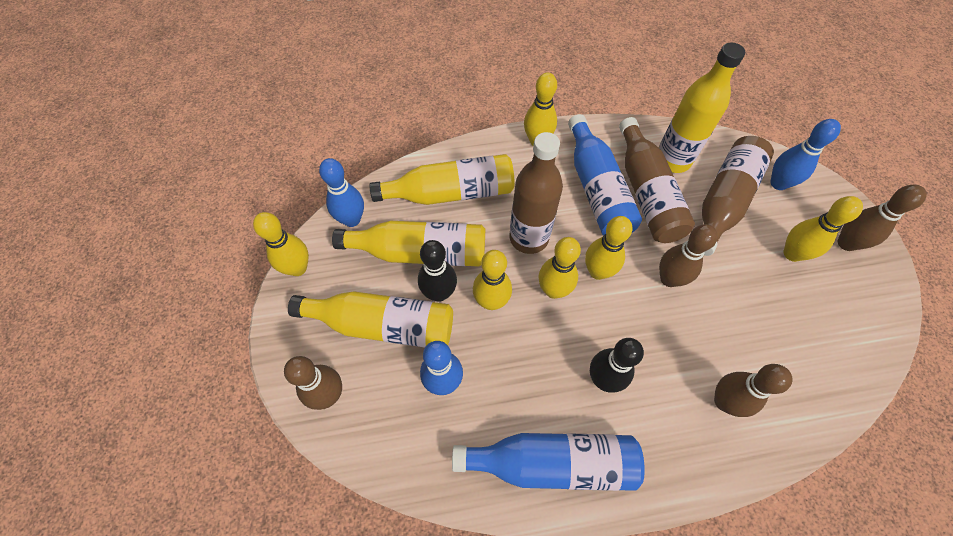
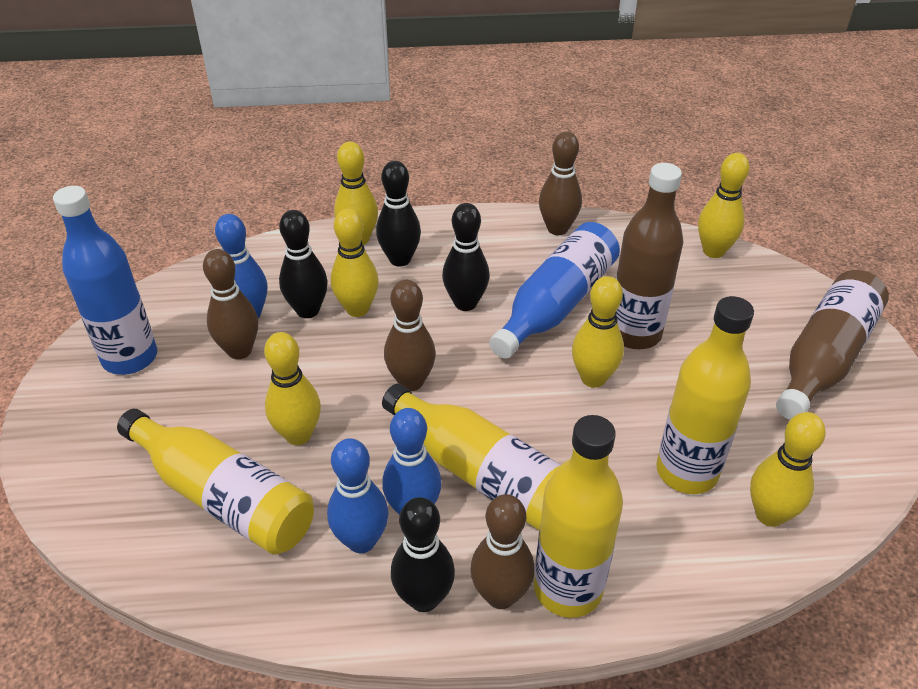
black bowling pin: 2 -> 4
brown bottle: 3 -> 2

